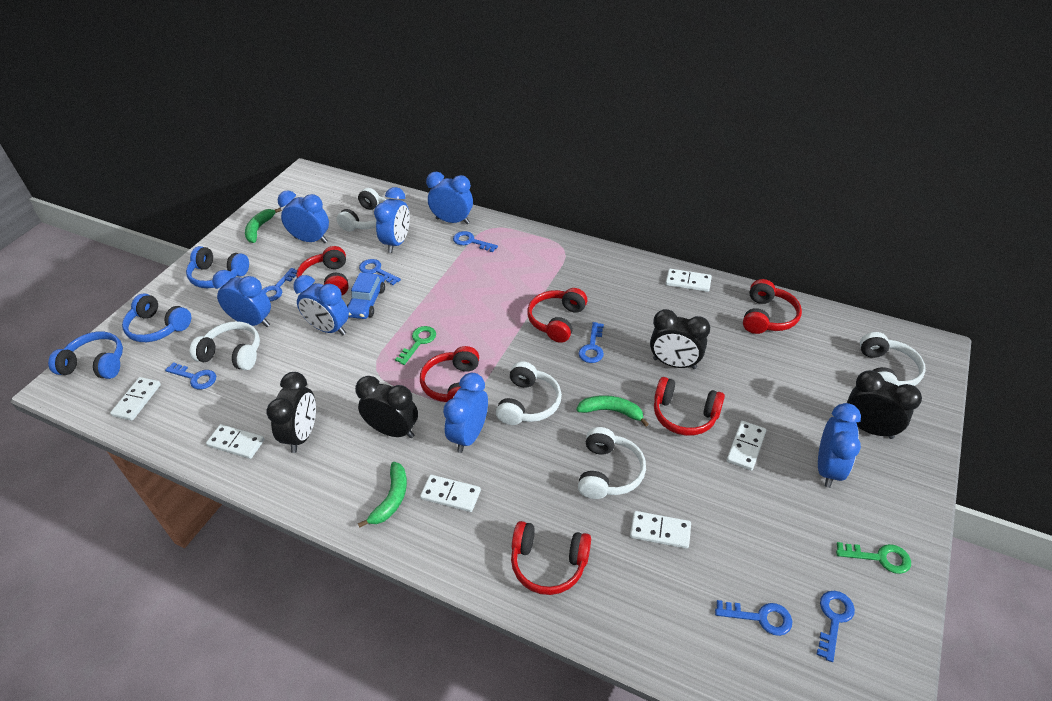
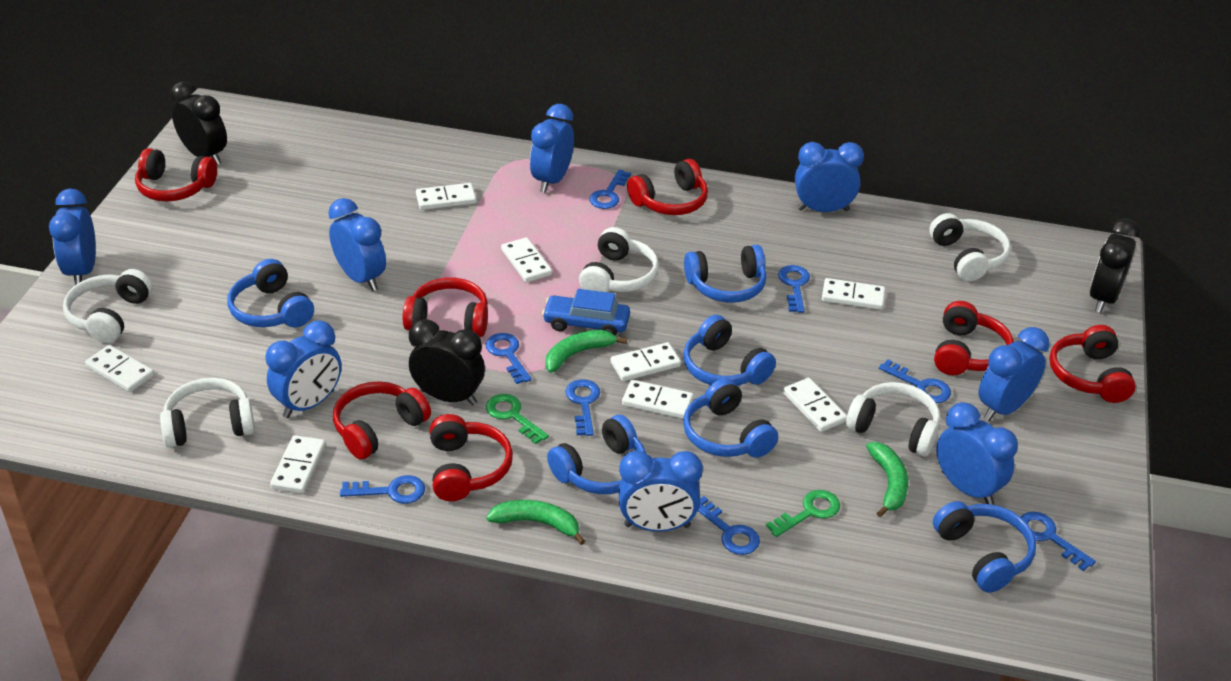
black clock: 4 -> 3
blue clock: 7 -> 8
blue headphones: 3 -> 6
blue key: 7 -> 8
red headphones: 6 -> 7
white domino: 6 -> 8

